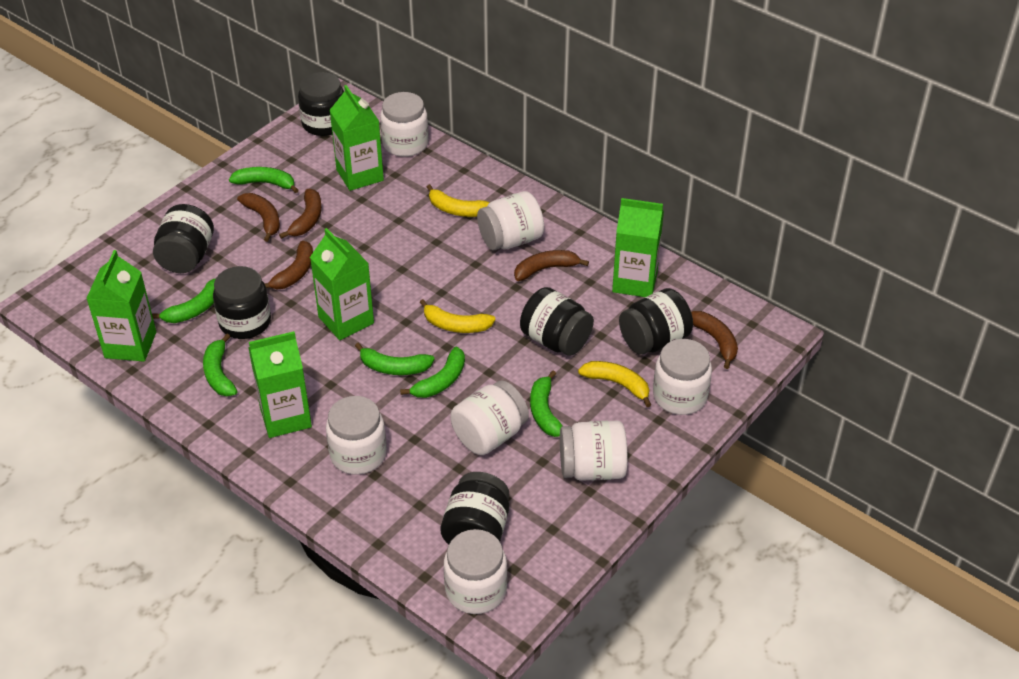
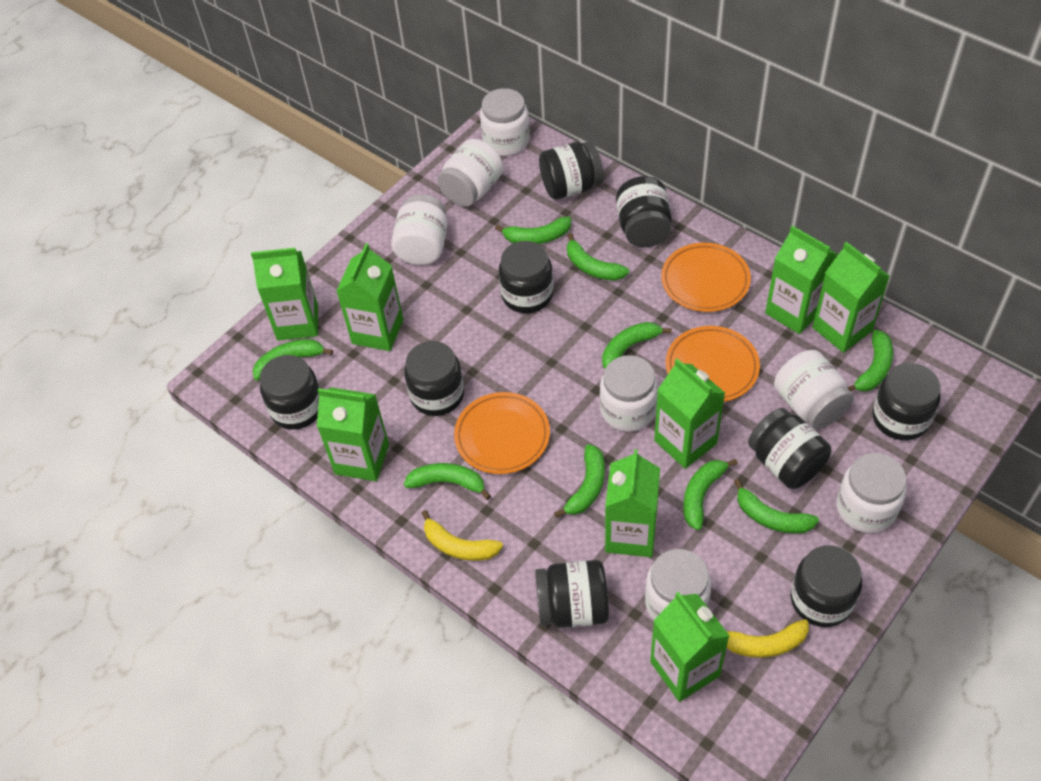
black jar: 6 -> 9
brown banana: 5 -> 0
green banana: 6 -> 9
green carton: 5 -> 8
orange plate: 0 -> 3
yellow banana: 3 -> 2

